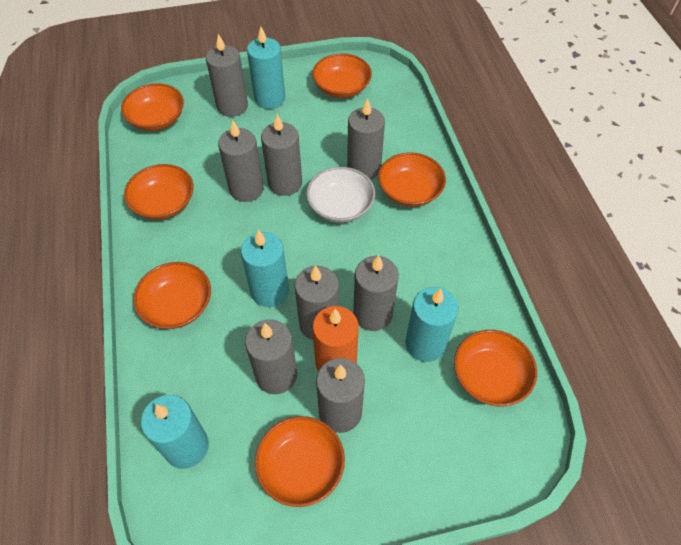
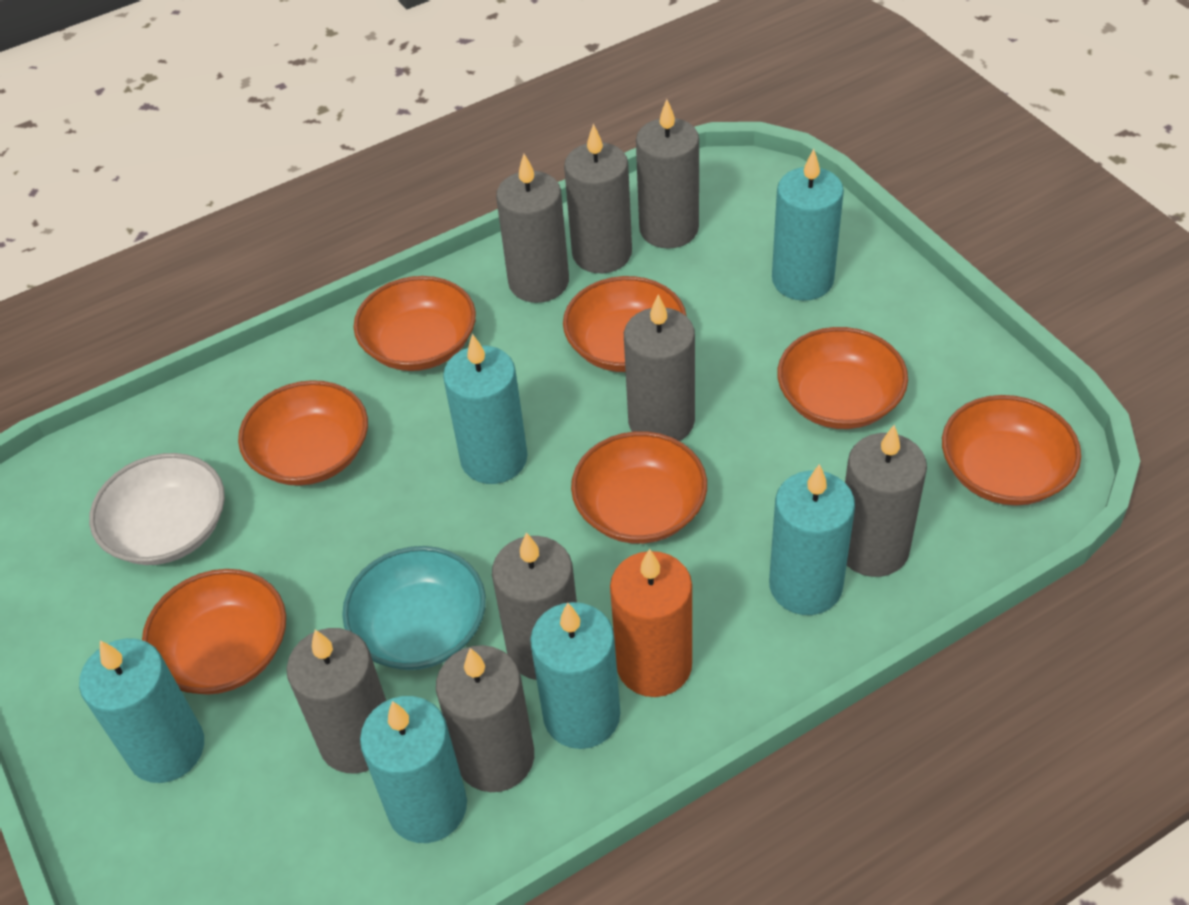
turquoise bowl: 0 -> 1
turquoise candle: 4 -> 6

